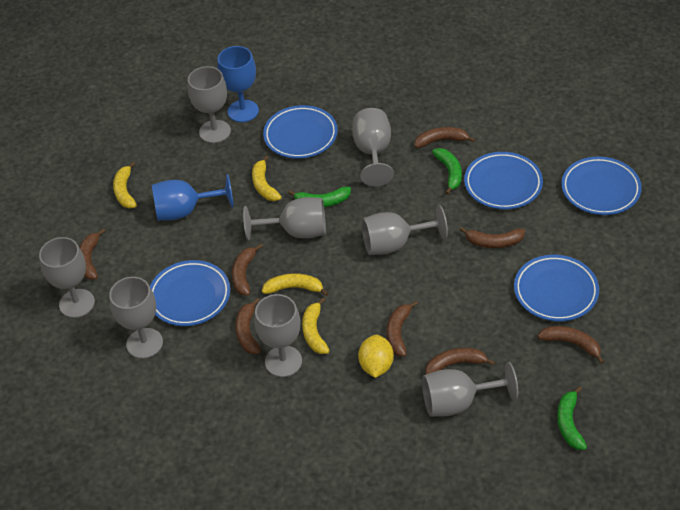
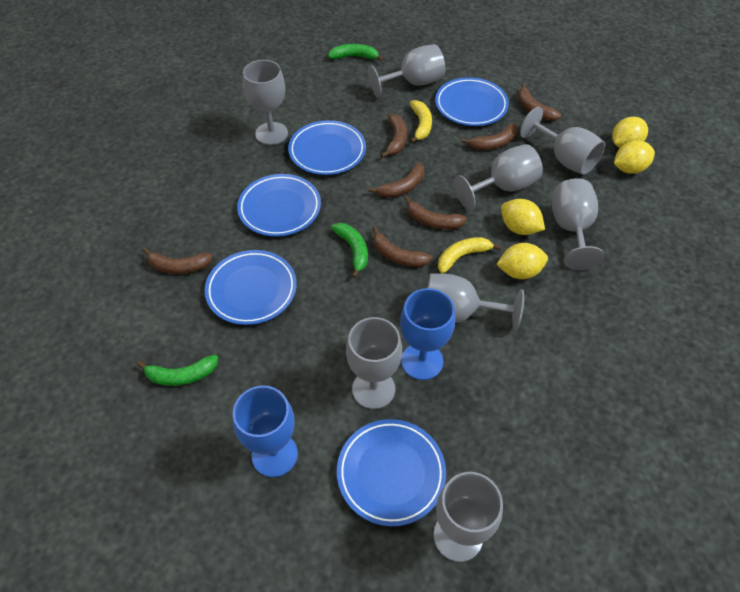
brown banana: 8 -> 7
yellow banana: 4 -> 2
yellow lemon: 1 -> 4

